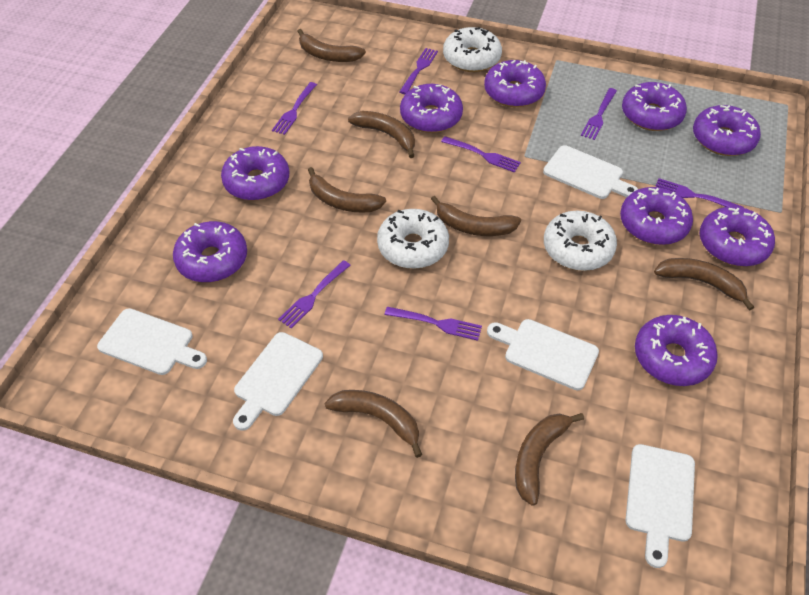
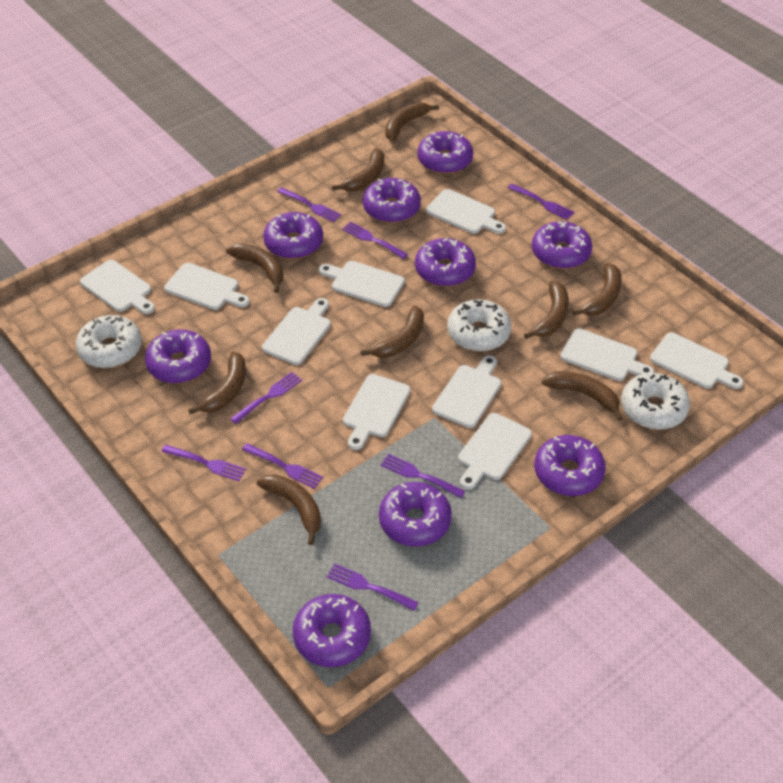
brown banana: 7 -> 9
purple fork: 7 -> 8
white cutting board: 5 -> 10

